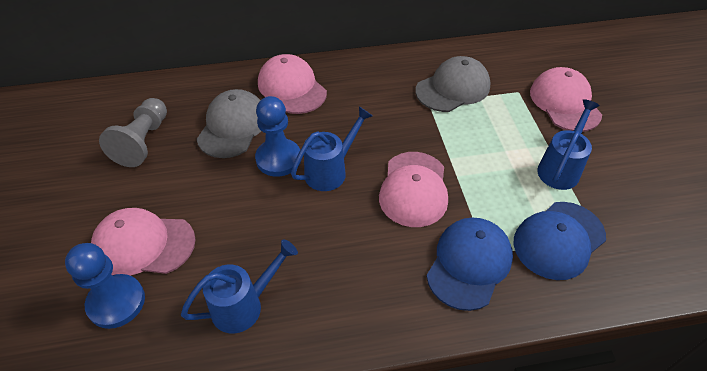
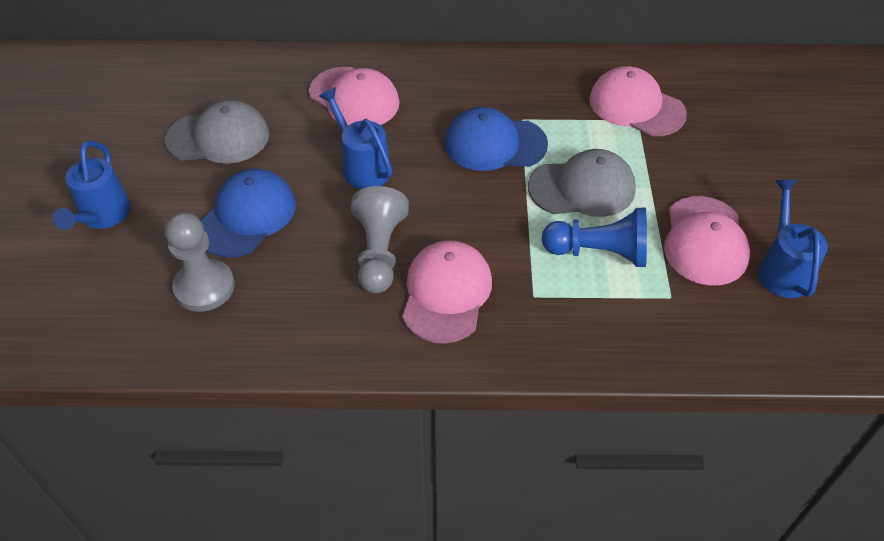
blue pawn: 2 -> 1
grey pawn: 1 -> 2

